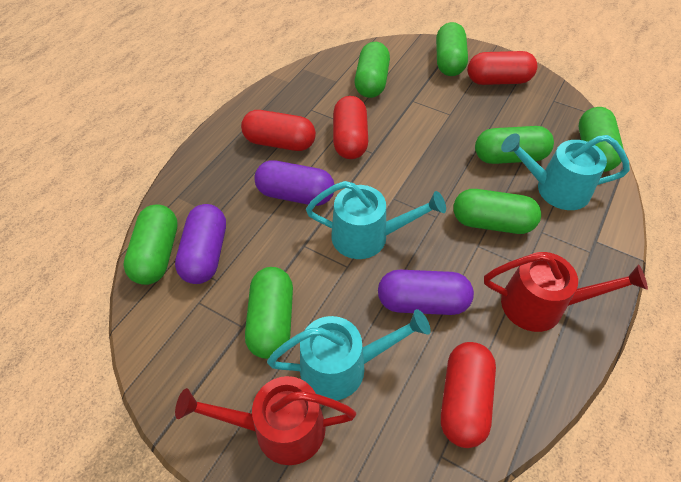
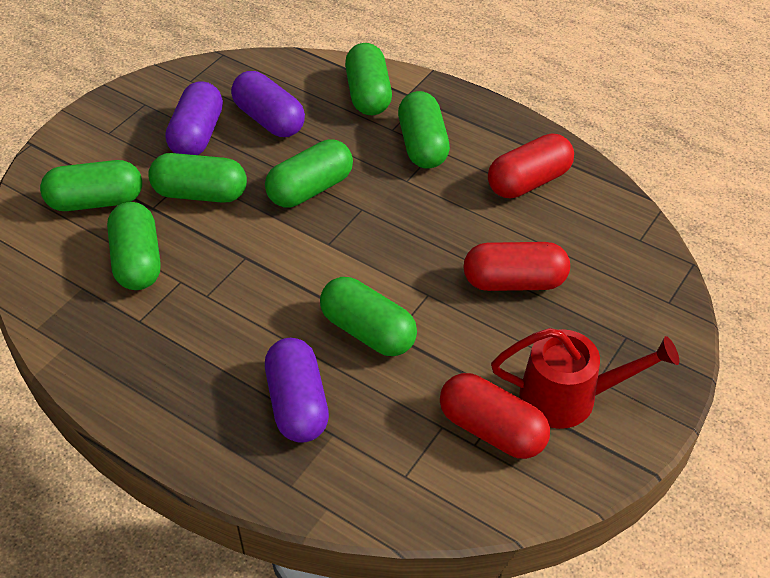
red capsule: 4 -> 3
red watering can: 2 -> 1
turquoise watering can: 3 -> 0

